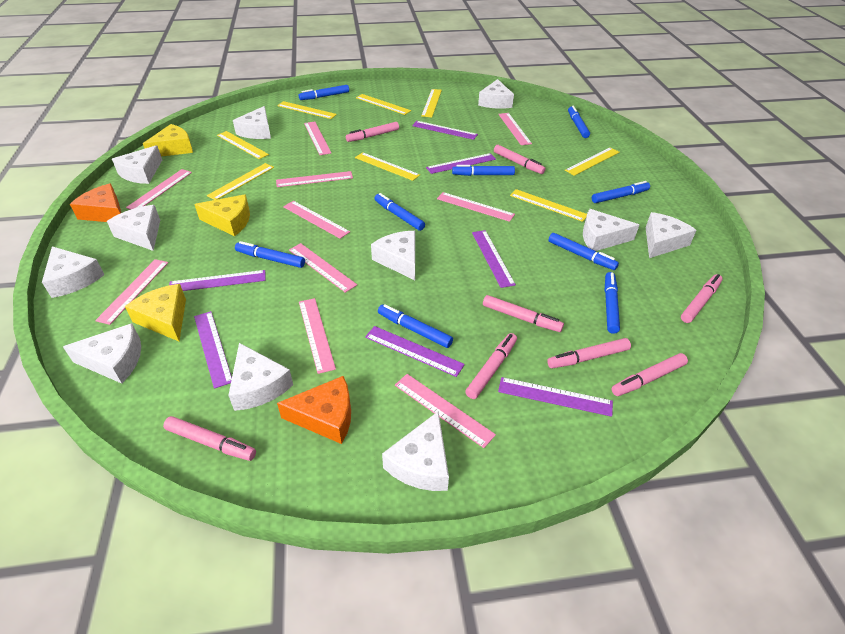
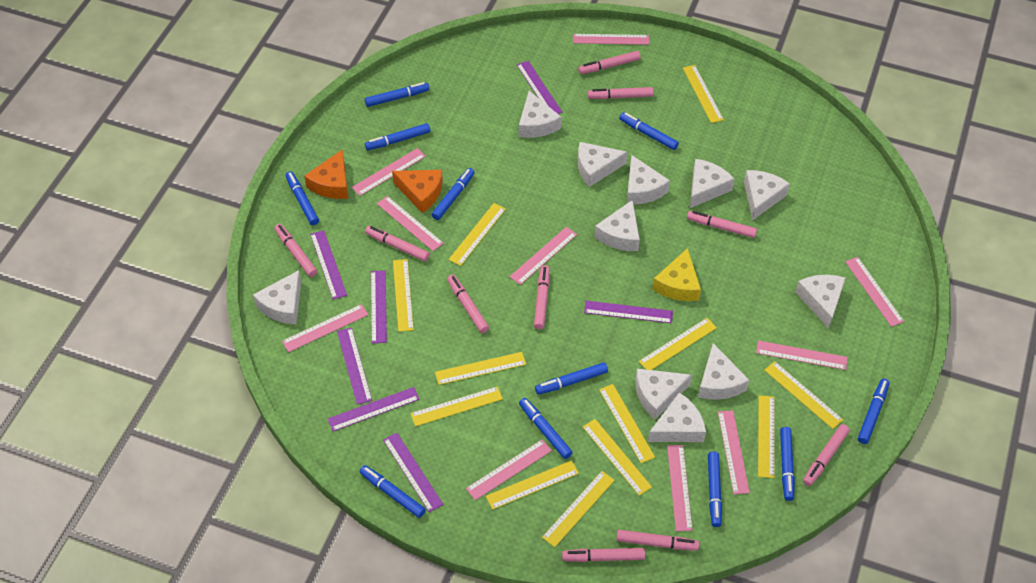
blue marker: 9 -> 11
pink marker: 8 -> 10
yellow cheese: 3 -> 1
yellow ruler: 8 -> 12

